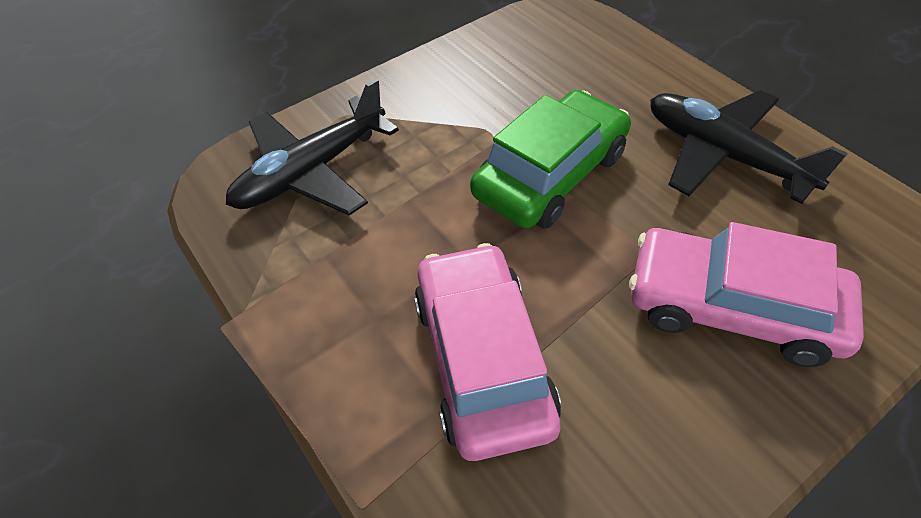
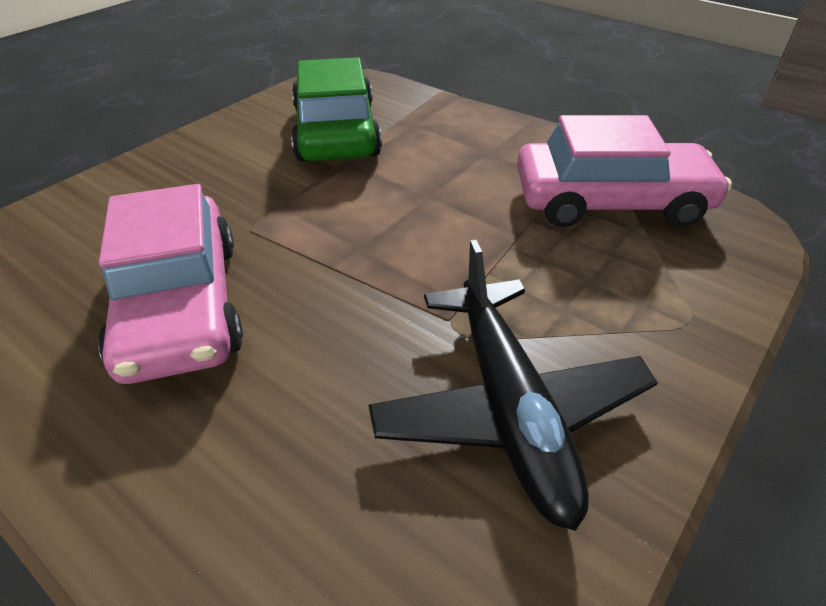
black plane: 2 -> 1

